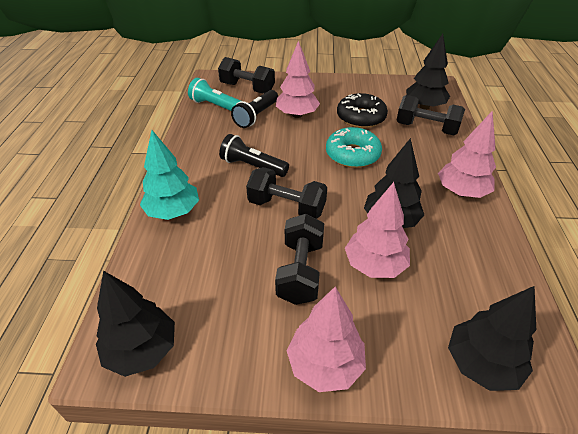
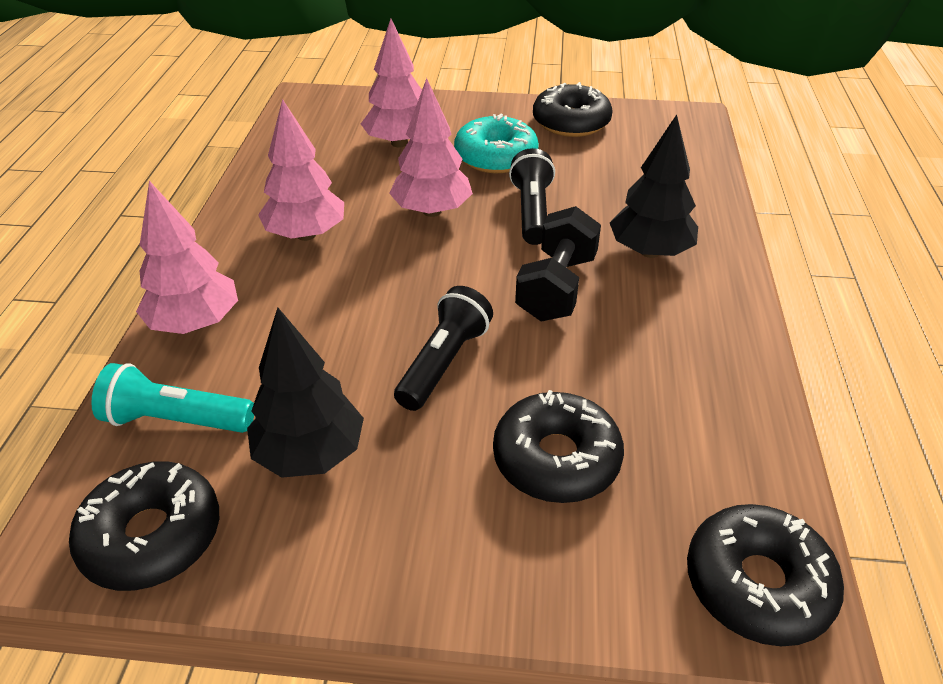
black donut: 1 -> 4
black dumbbell: 4 -> 1
black tree: 4 -> 2
turquoise tree: 1 -> 0

